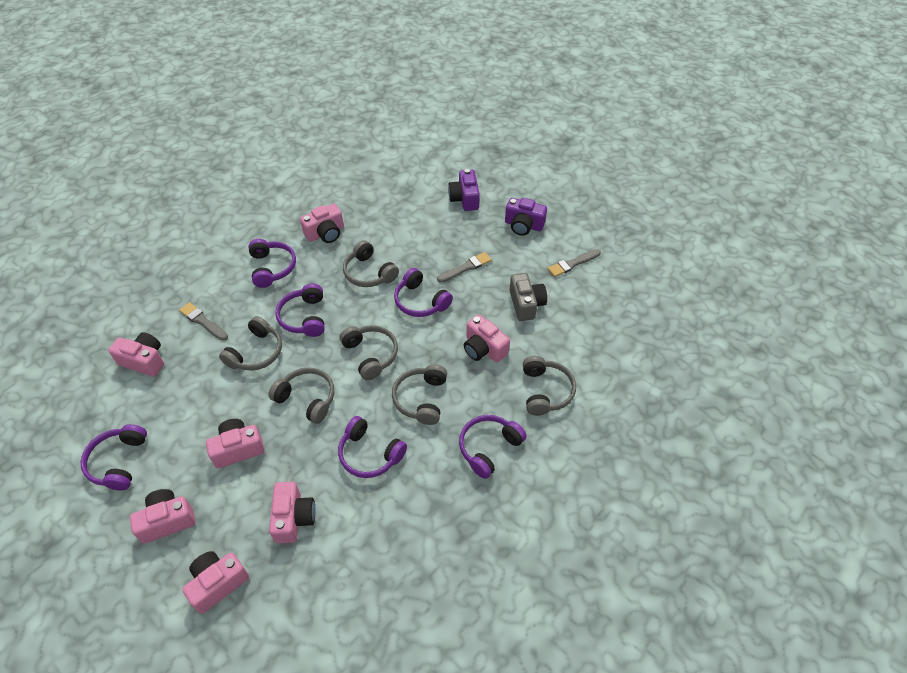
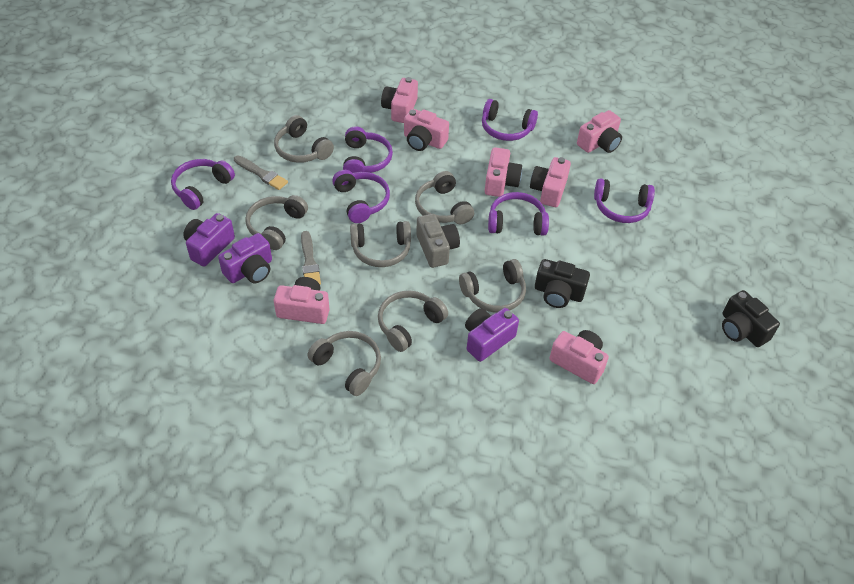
black camera: 0 -> 2
grey brush: 3 -> 2
grey headphones: 6 -> 7
purple camera: 2 -> 3

